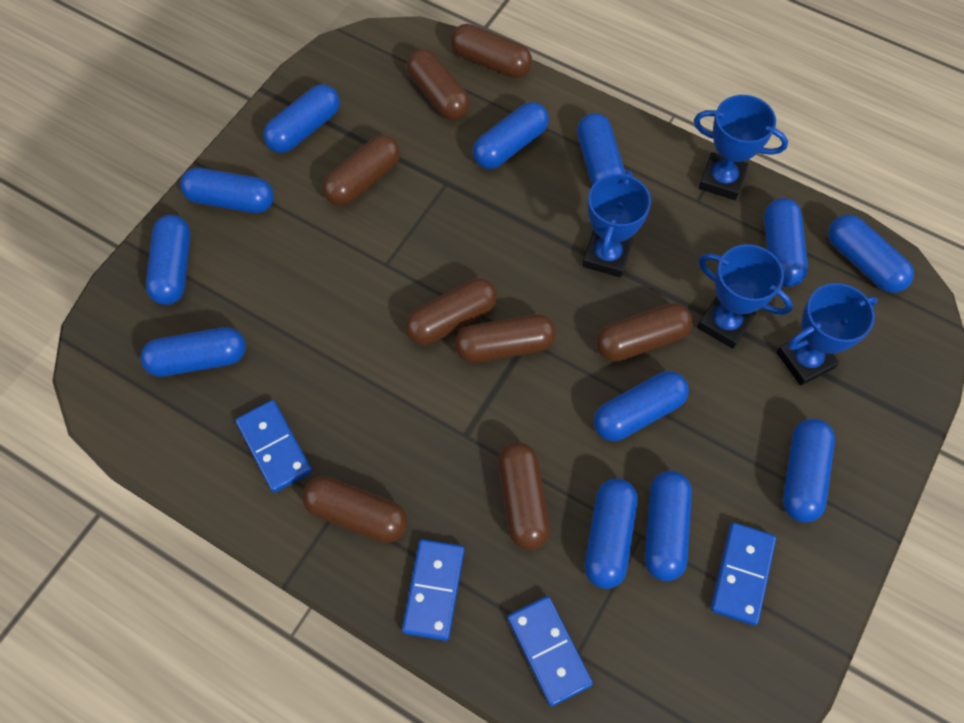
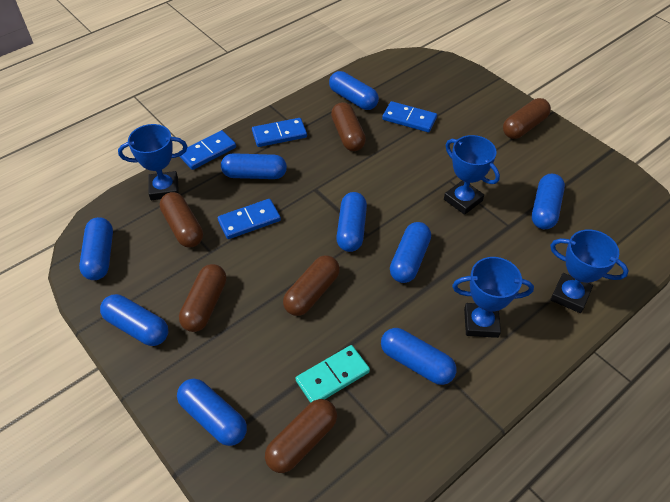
blue capsule: 12 -> 9
brown capsule: 8 -> 6
turquoise domino: 0 -> 1

